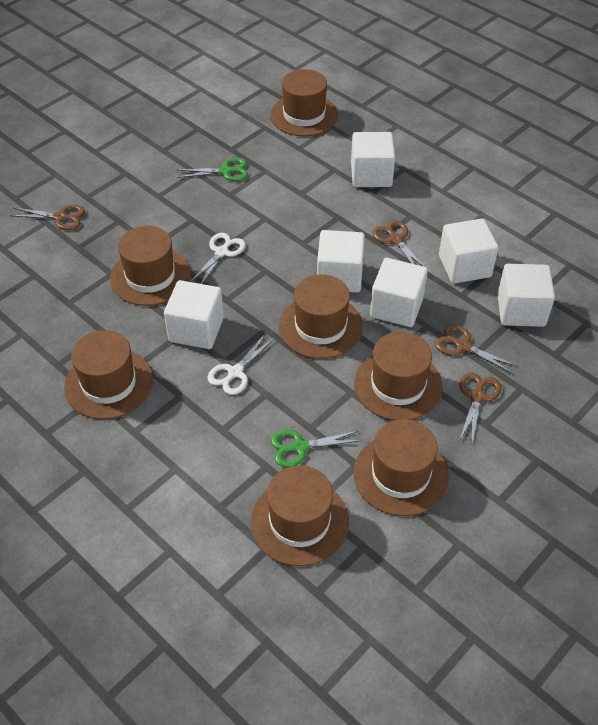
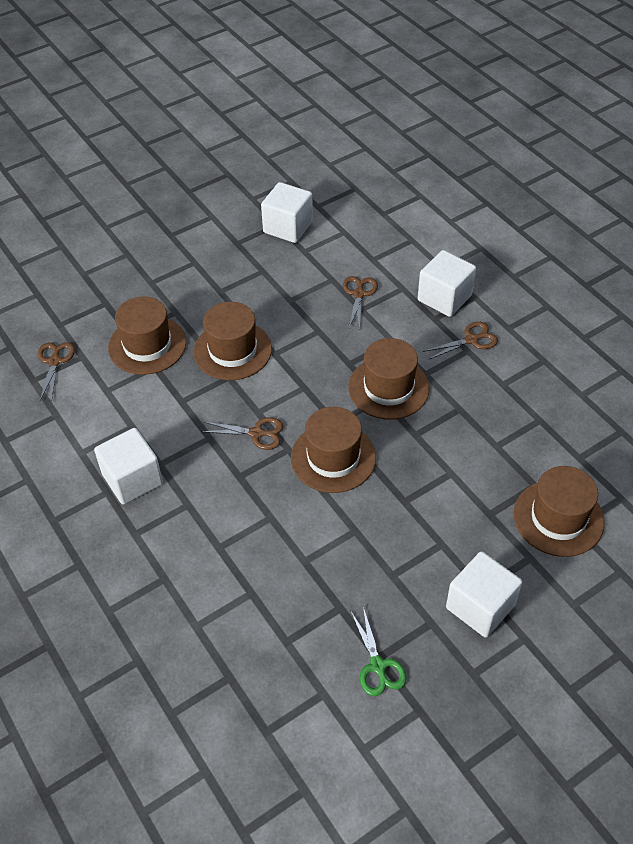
brown hat: 7 -> 5
green scissors: 2 -> 1
white cube: 6 -> 4
white scissors: 2 -> 0

